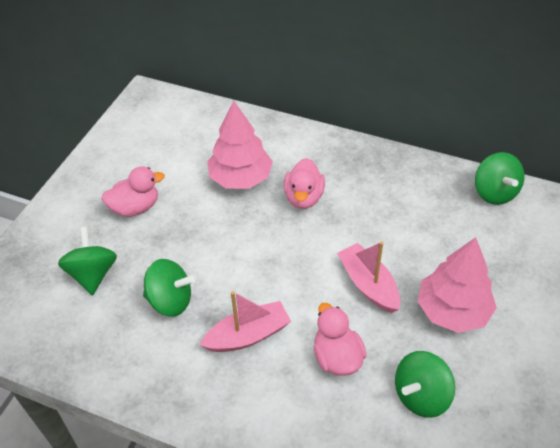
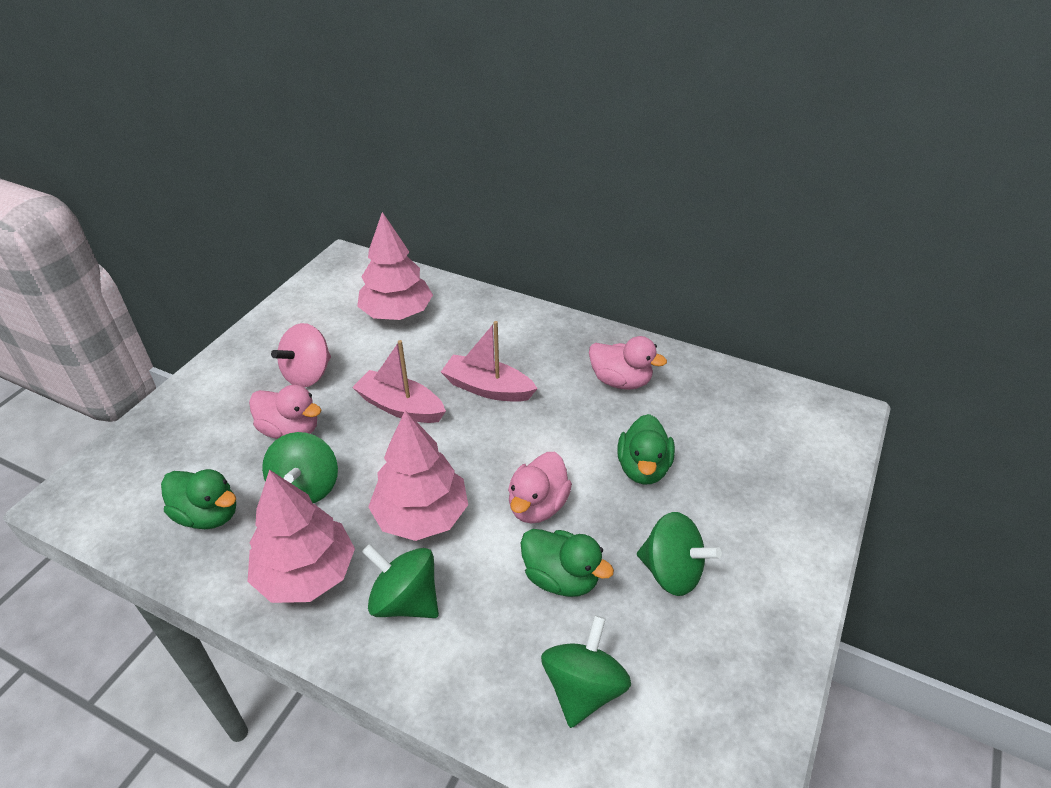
green duck: 0 -> 3
pink spinning top: 0 -> 1
pink tree: 2 -> 3

